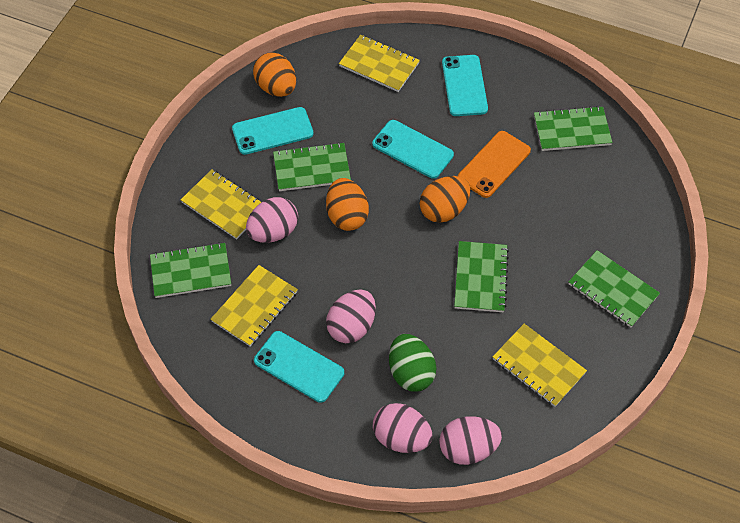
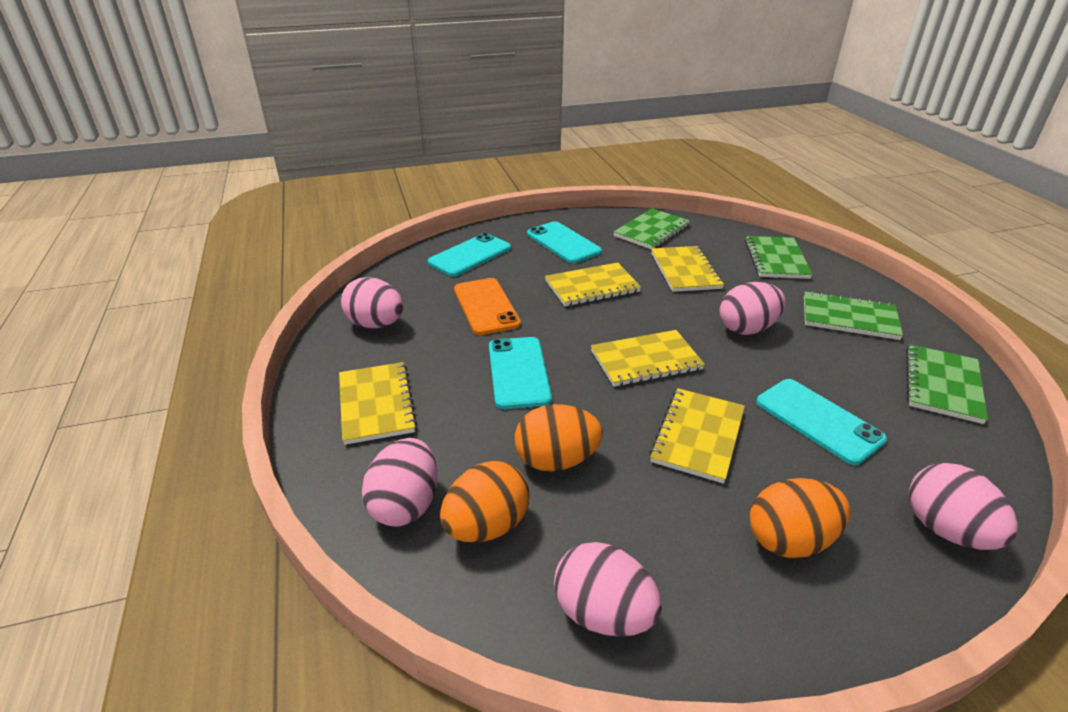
green egg: 1 -> 0
green notebook: 5 -> 4
pink egg: 4 -> 5
yellow notebook: 4 -> 5

